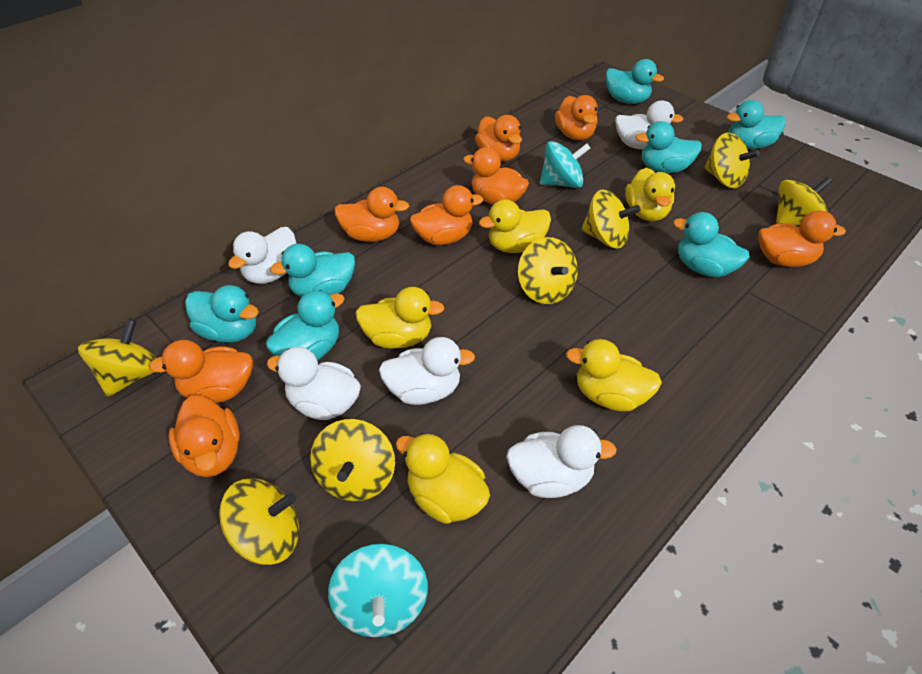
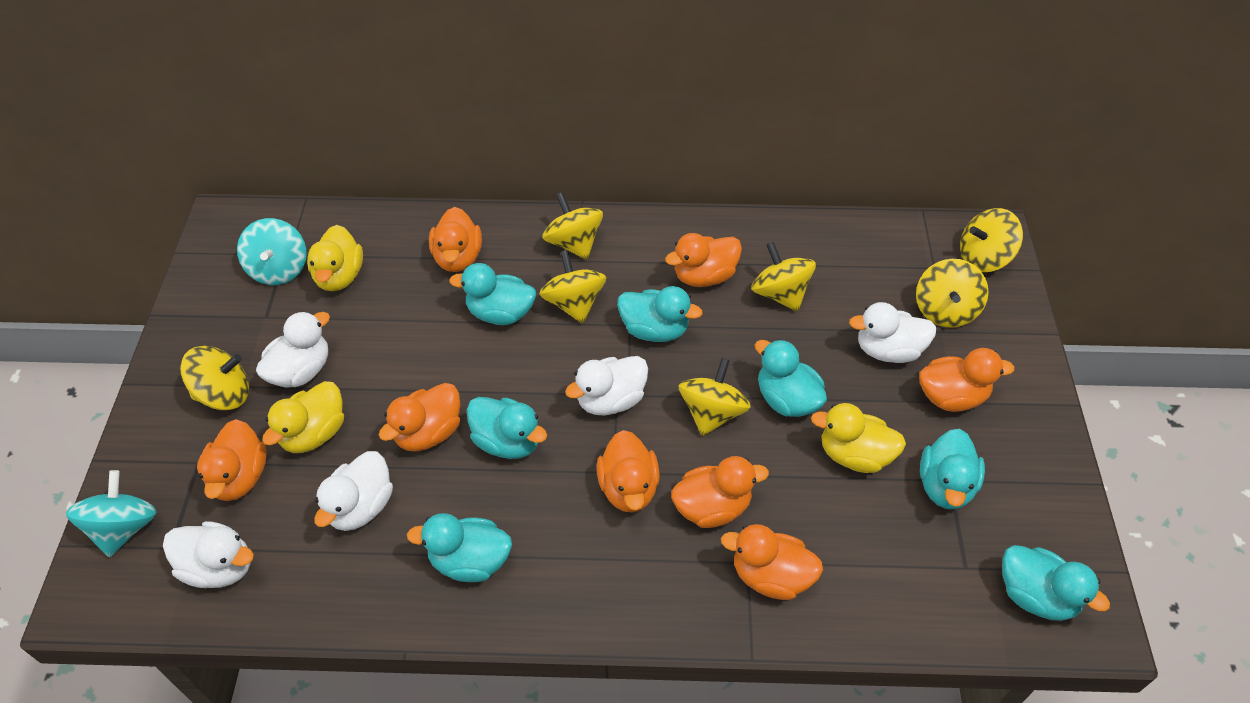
yellow duck: 5 -> 3

